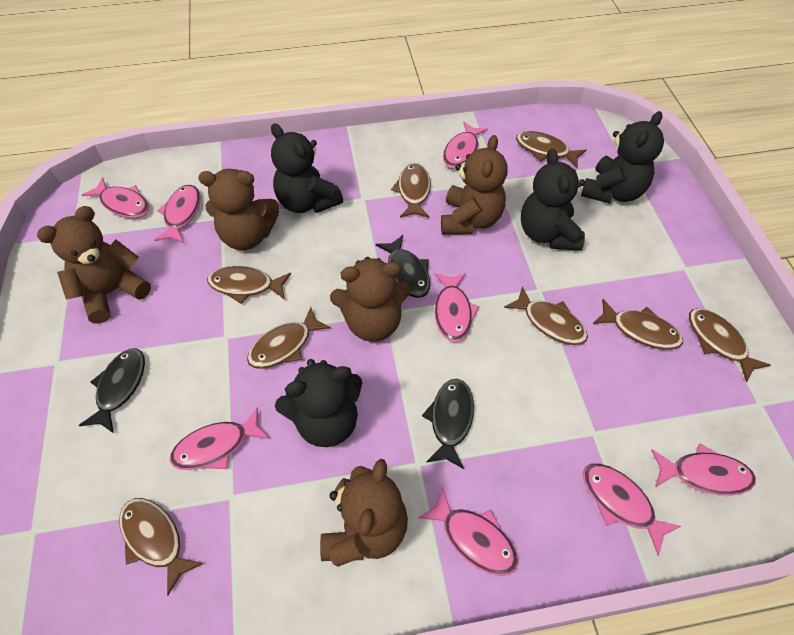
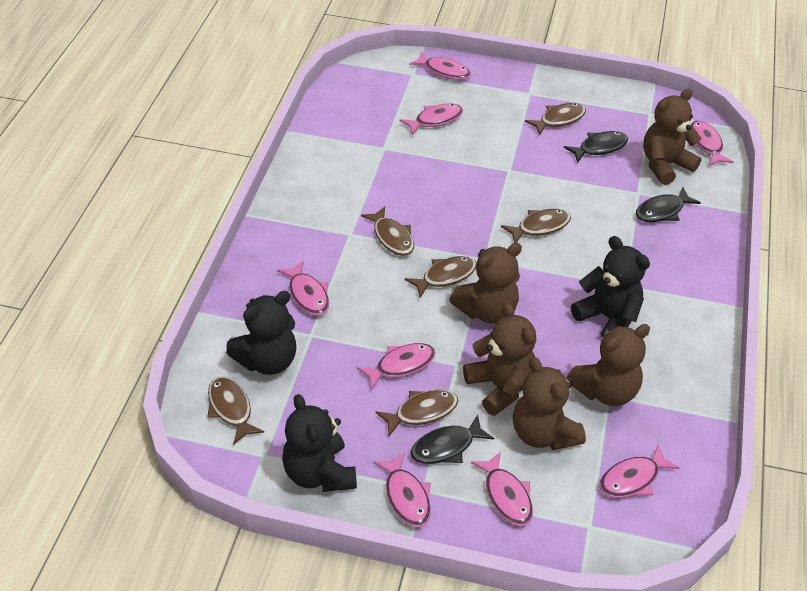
black teddy bear: 4 -> 3
brown fish: 8 -> 6

